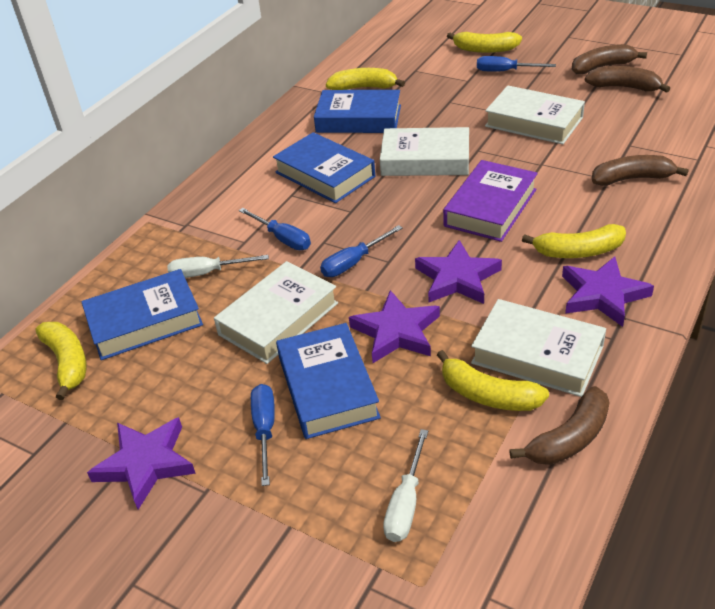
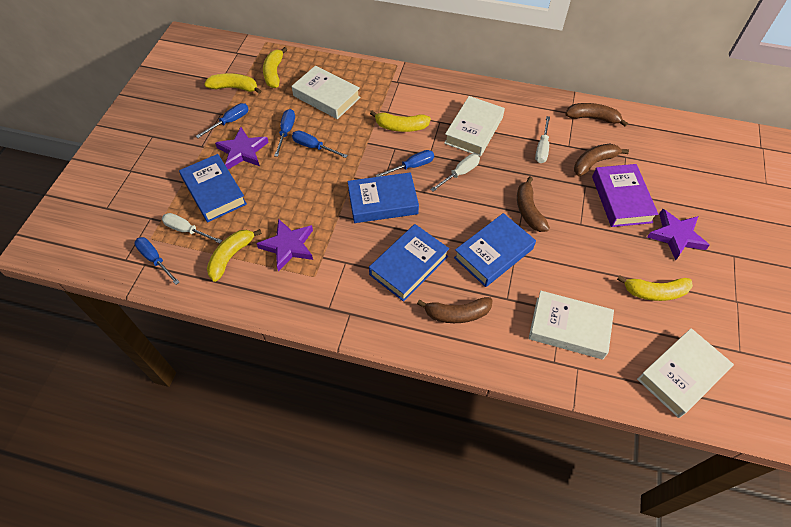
blue screwdriver: 4 -> 5
purple star: 4 -> 3
white screwdriver: 2 -> 3

